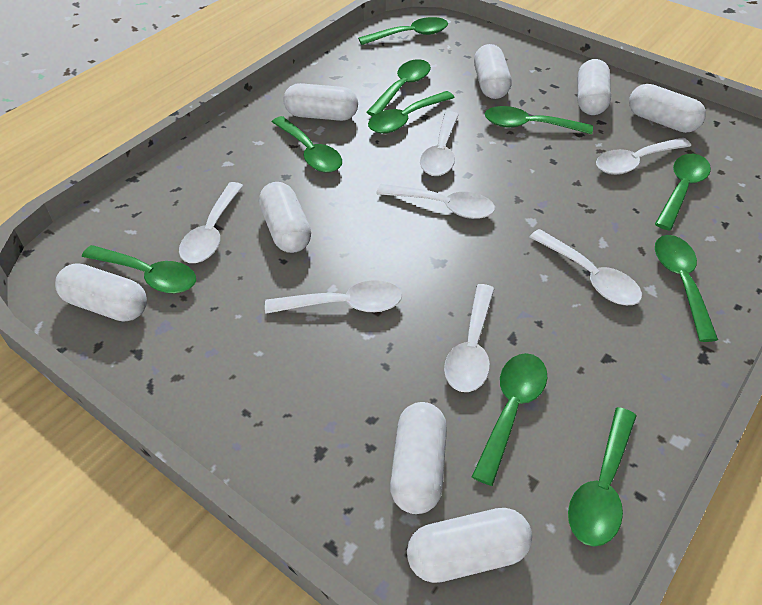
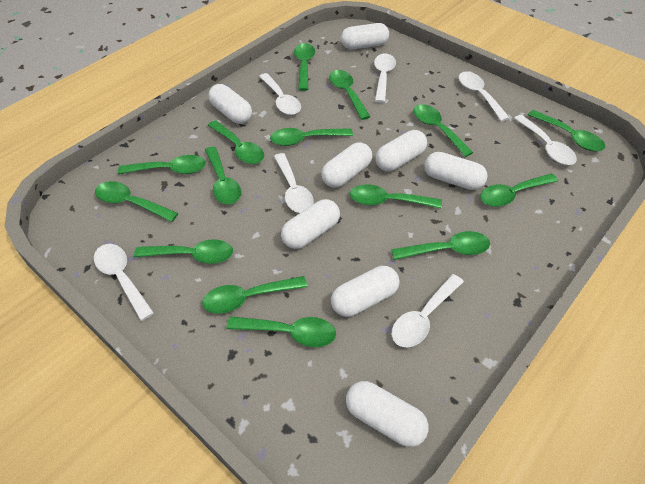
green spoon: 10 -> 15

